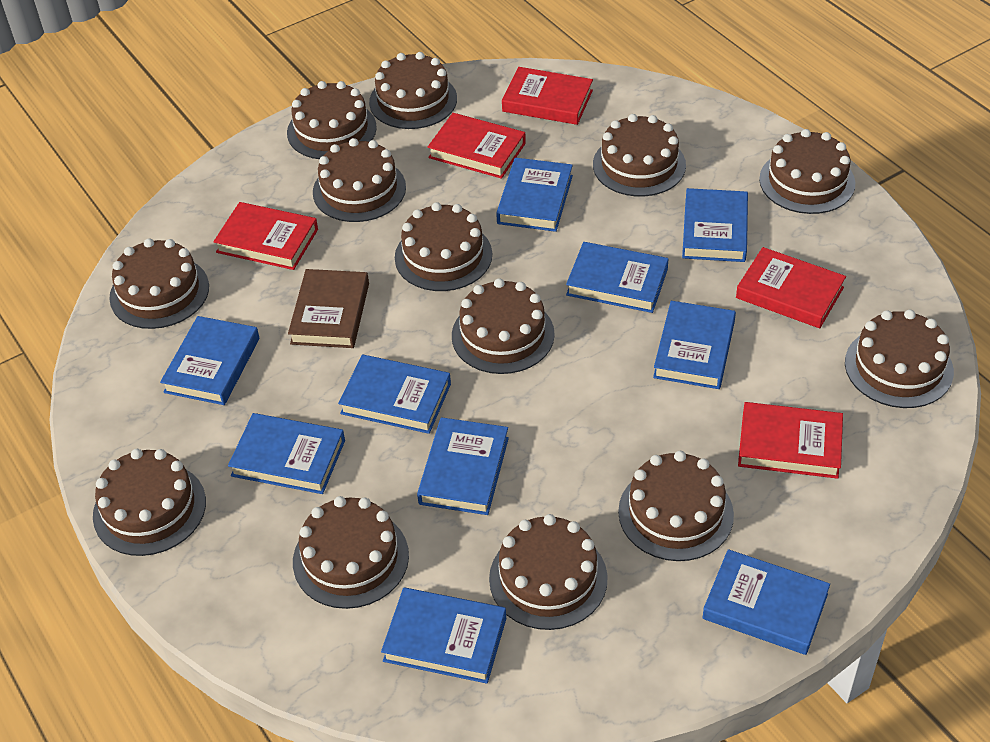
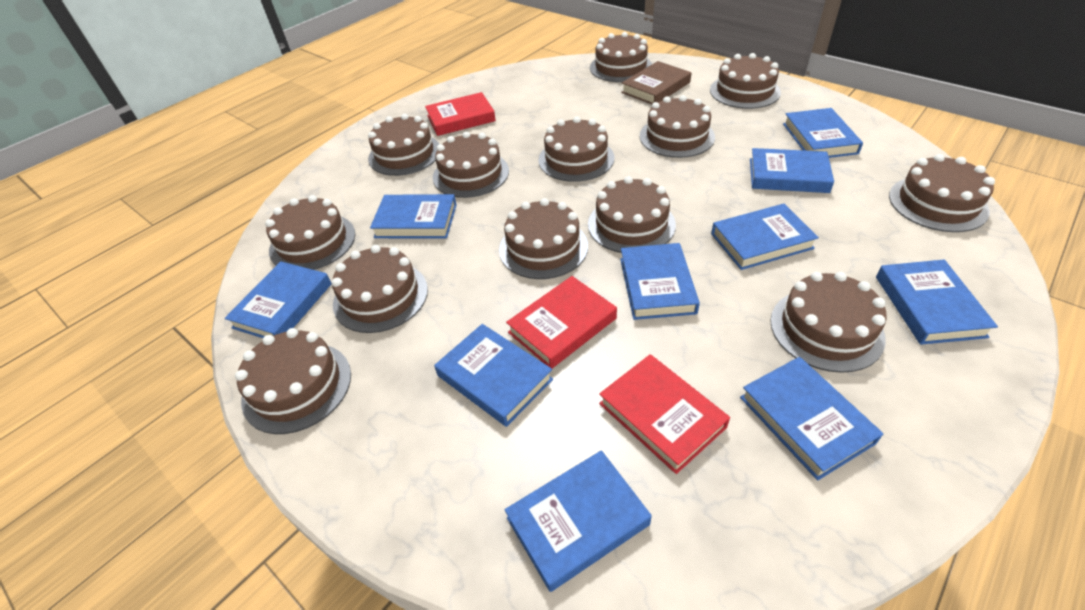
red book: 5 -> 3

